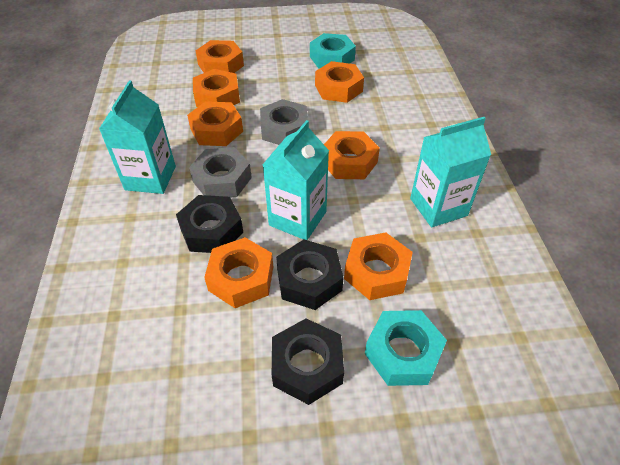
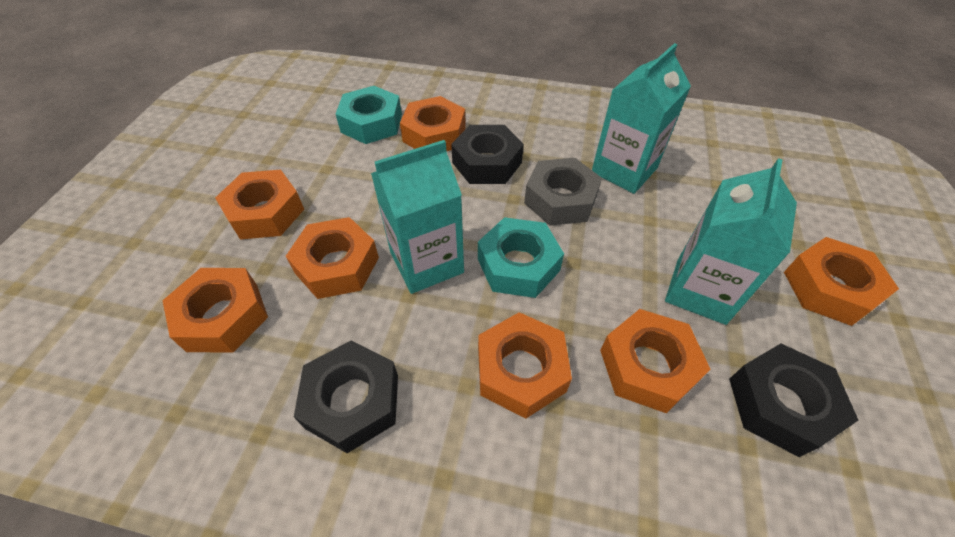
grey nut: 2 -> 1

